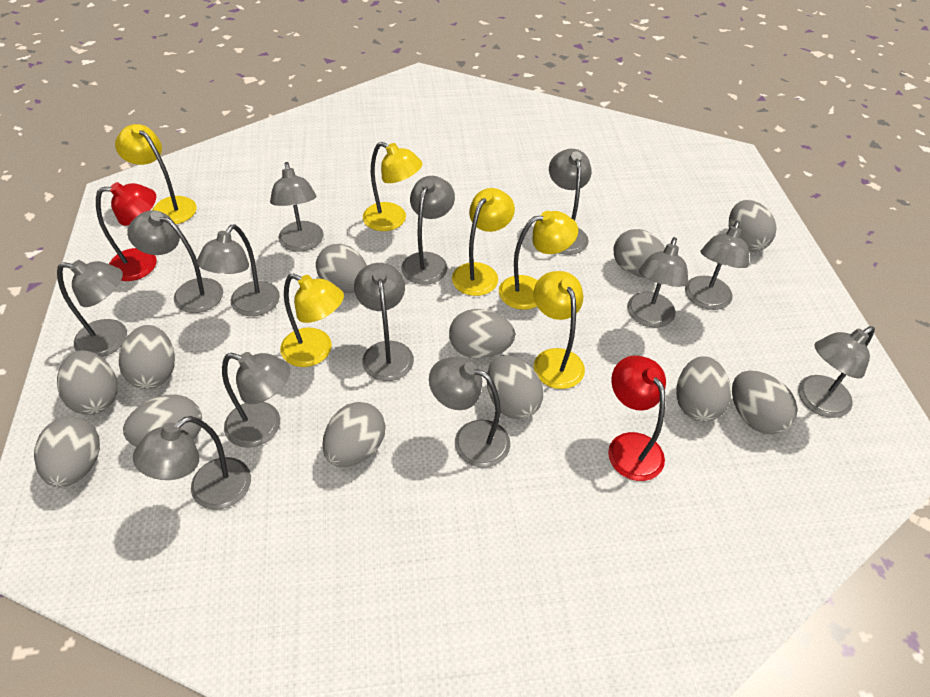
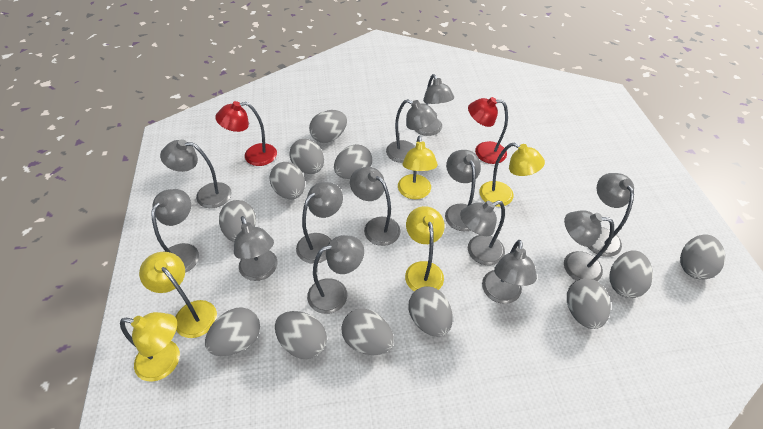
yellow lamp: 6 -> 5

